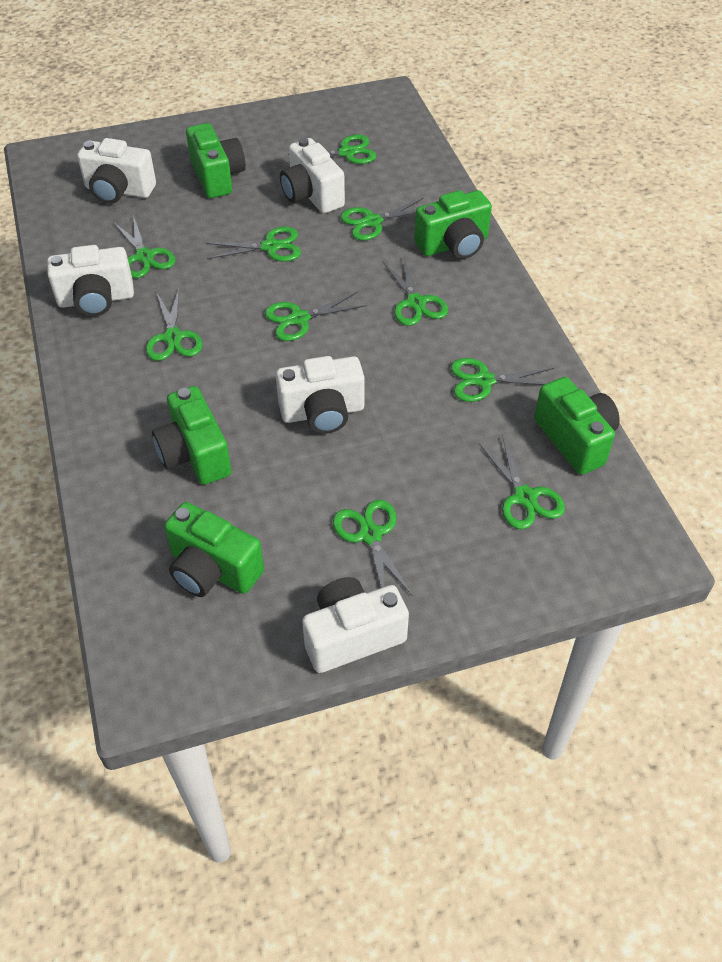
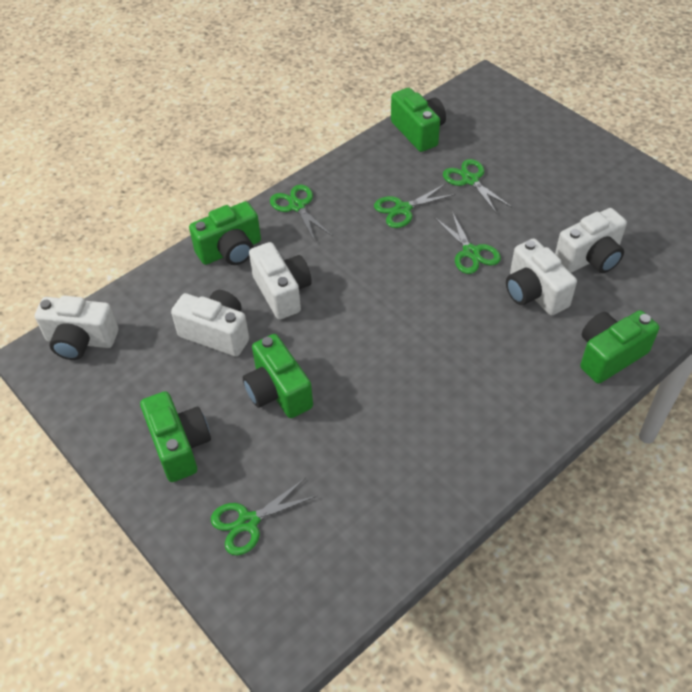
green scissors: 10 -> 5

